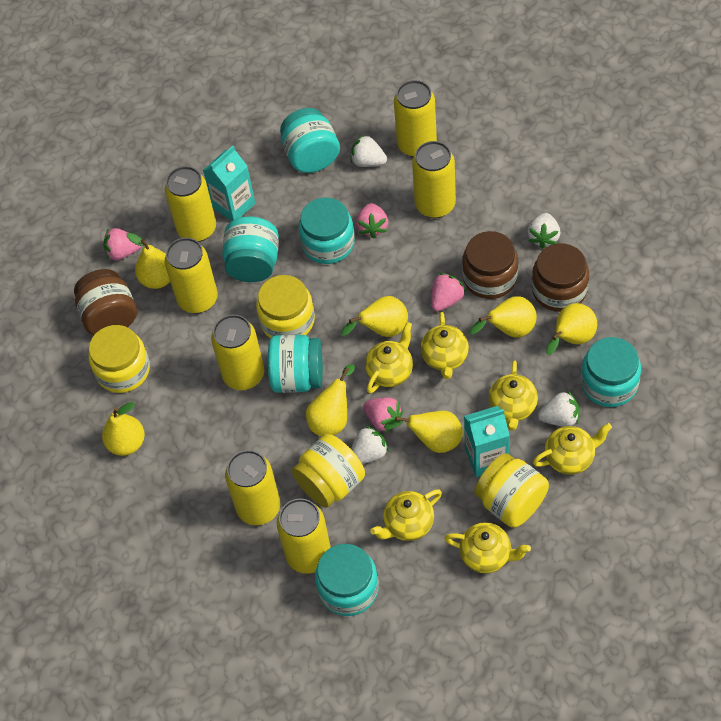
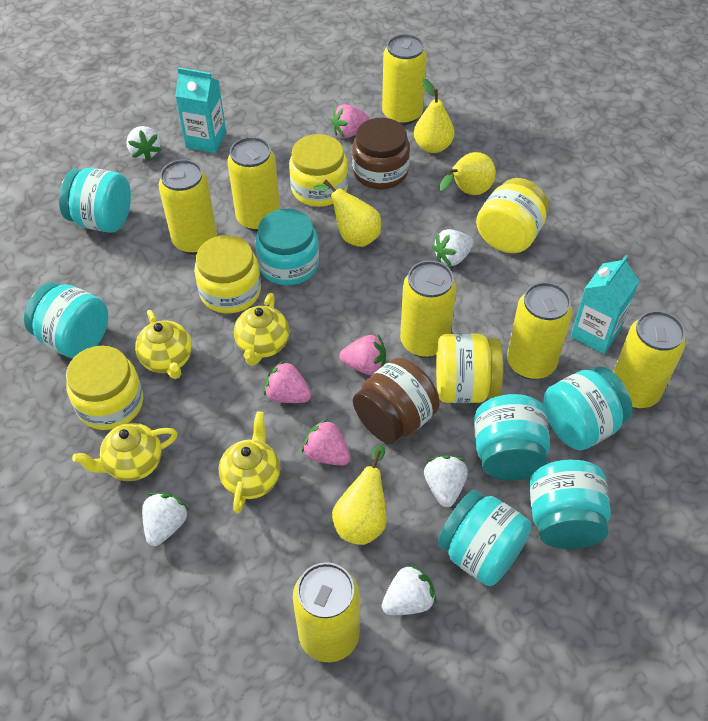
brown jar: 3 -> 2
turquoise jar: 6 -> 7
white strawberry: 4 -> 5
yellow jar: 4 -> 5
yellow pear: 7 -> 4
yellow teapot: 6 -> 4

